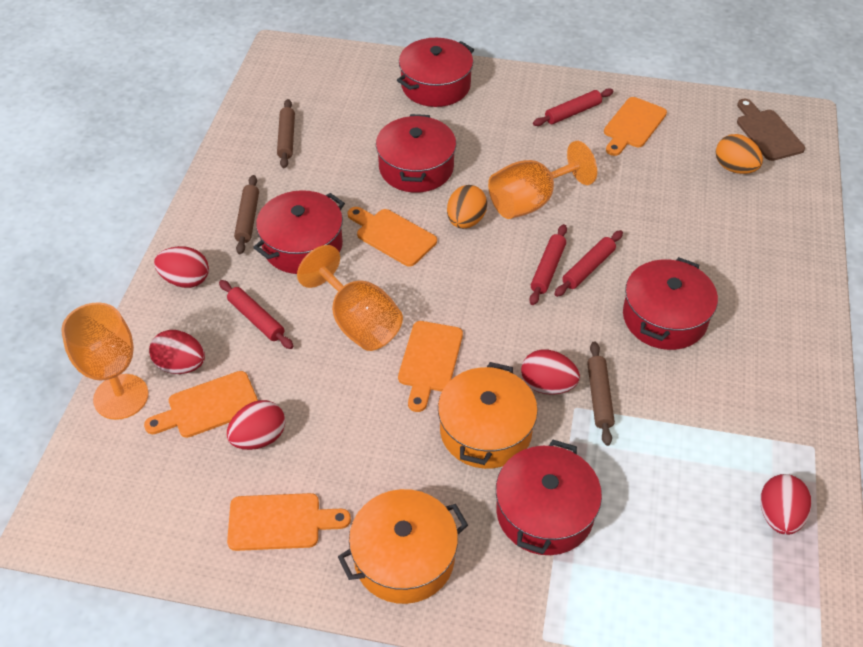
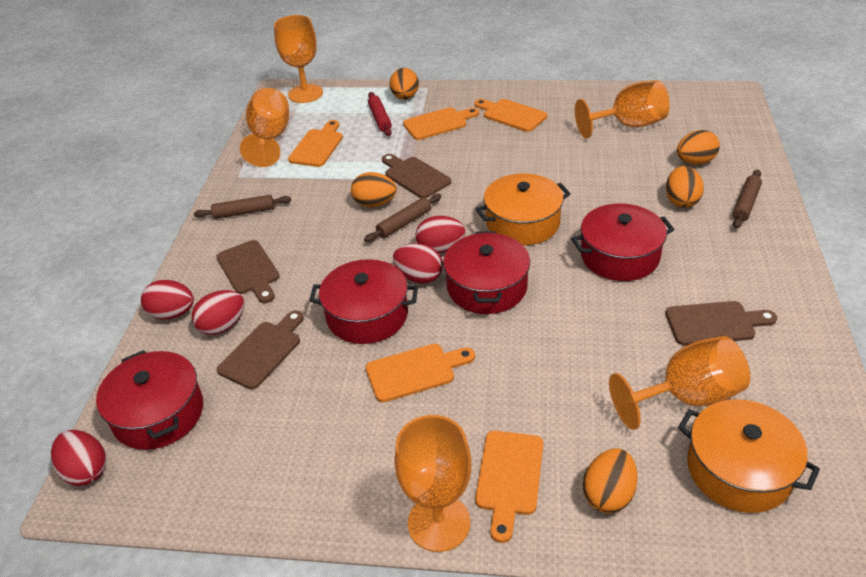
brown cutting board: 1 -> 4
orange egg: 2 -> 5
orange goblet: 3 -> 5
red pot: 5 -> 4
red rolling pin: 4 -> 1

